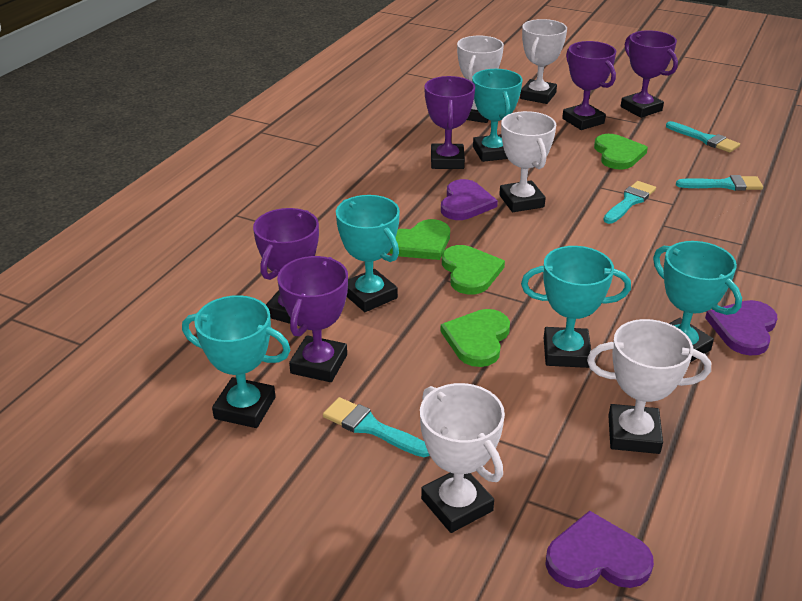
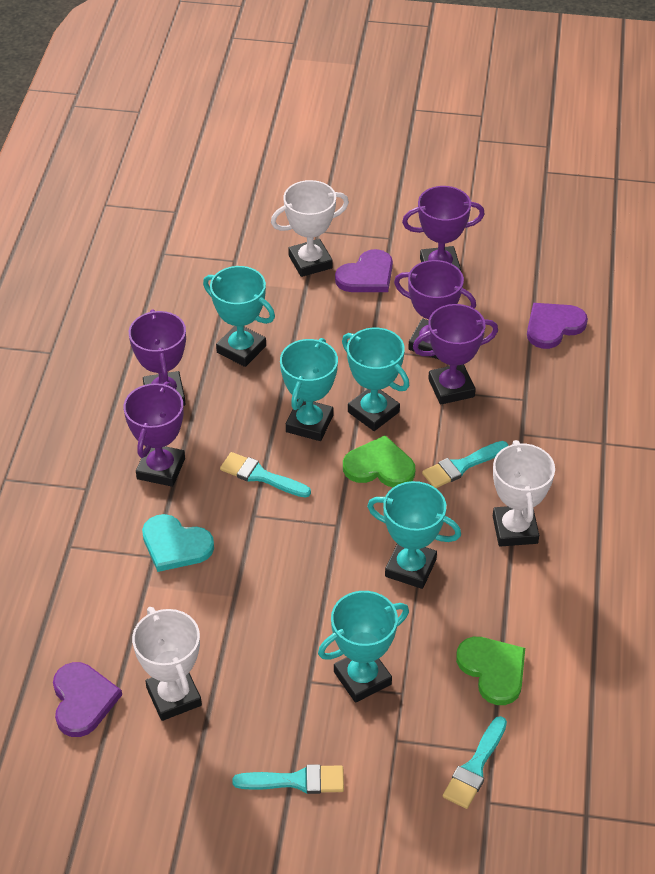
green heart: 4 -> 2
turquoise heart: 0 -> 1
white trophy: 5 -> 3

